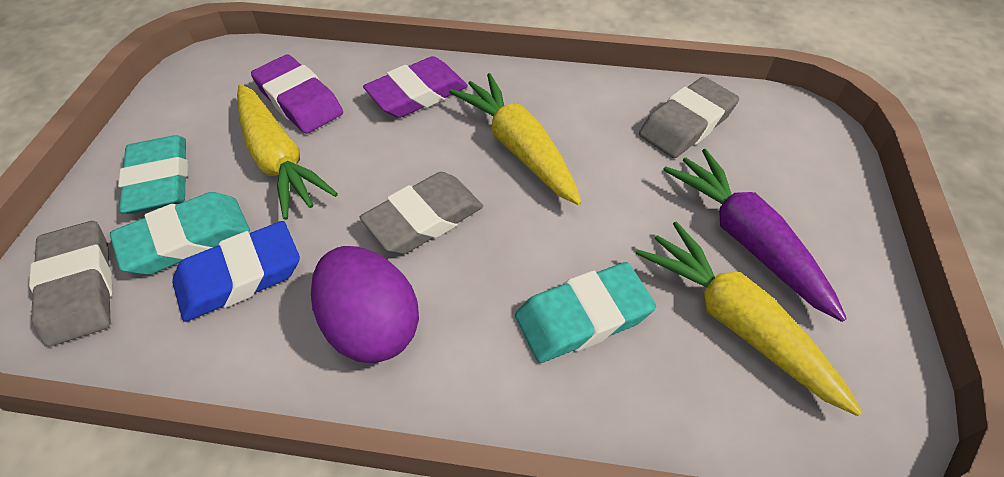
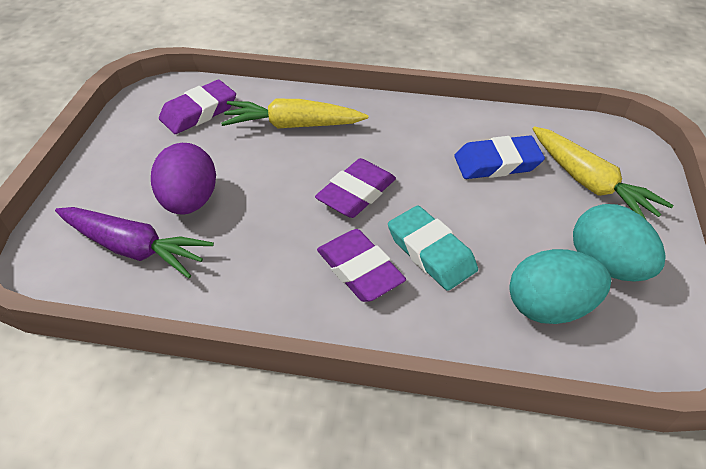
grey eraser: 3 -> 0
purple eraser: 2 -> 3
turquoise egg: 0 -> 2
turquoise eraser: 3 -> 1
yellow carrot: 3 -> 2

